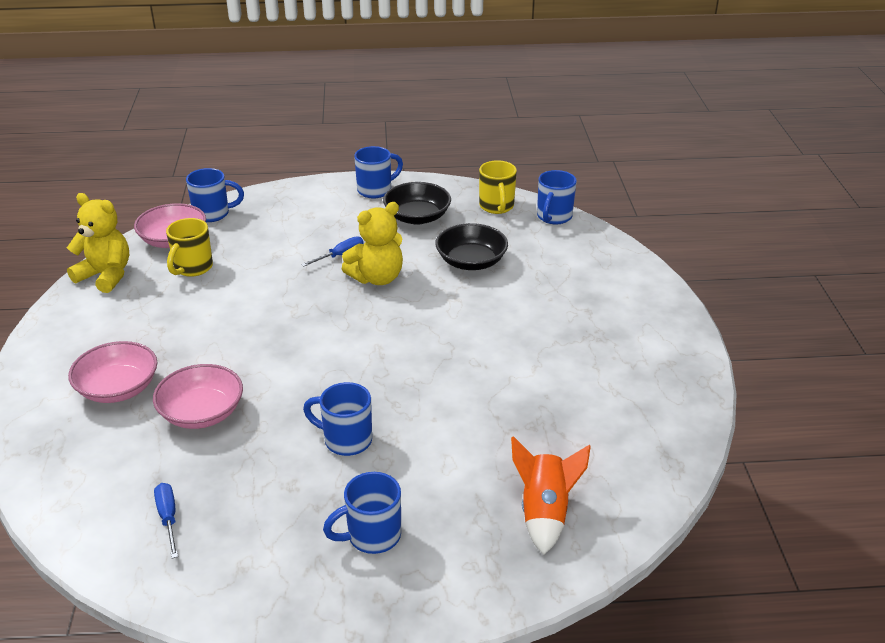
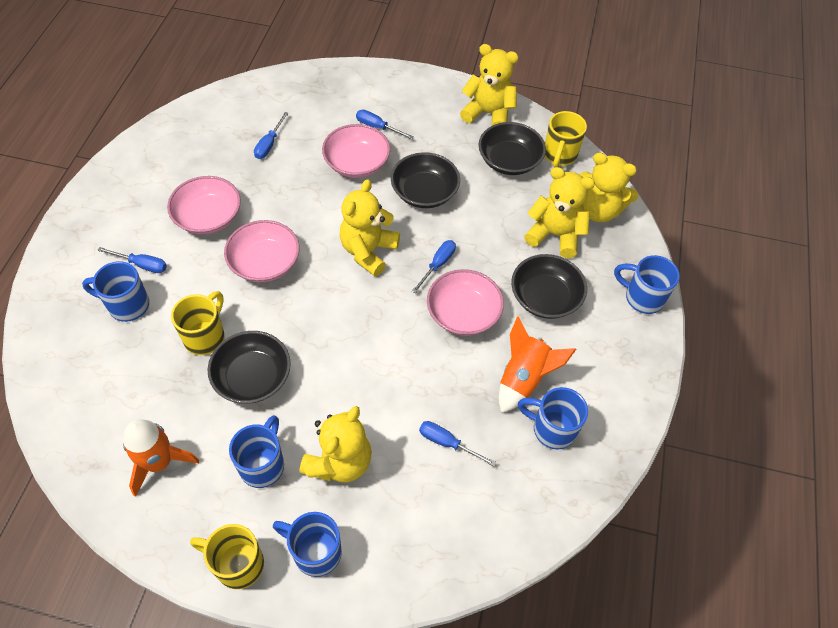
black bowl: 2 -> 4
blue screwdriver: 2 -> 5
orange rocket: 1 -> 2
pink bowl: 3 -> 4
yellow mug: 2 -> 3
yellow teddy bear: 2 -> 5

